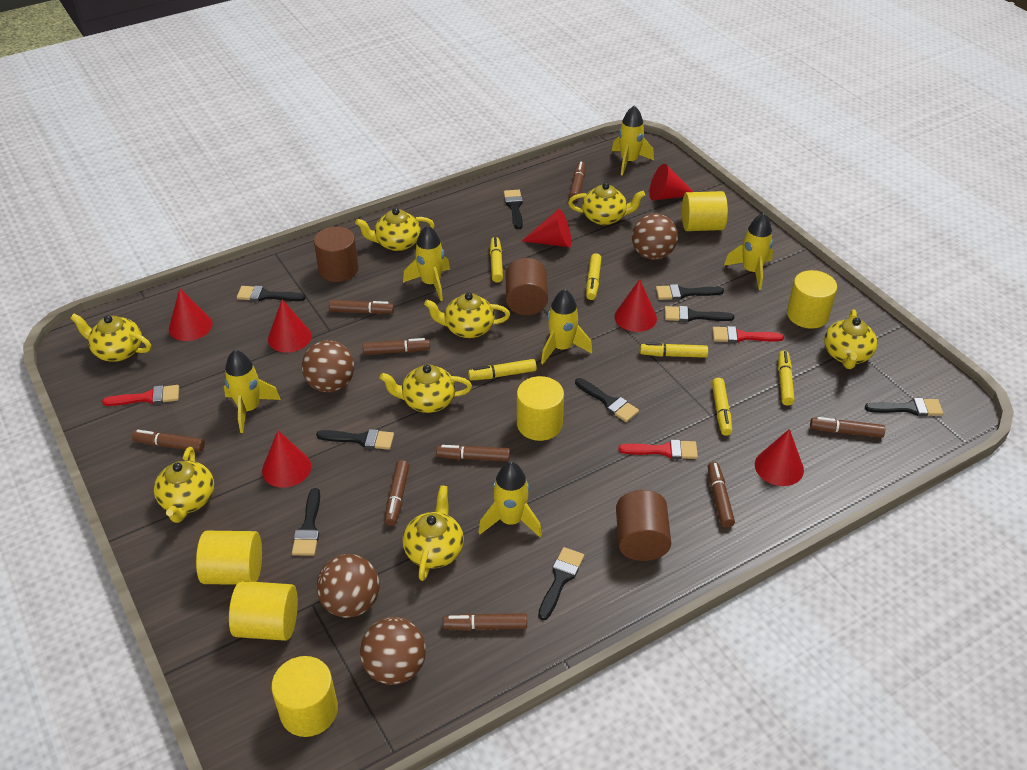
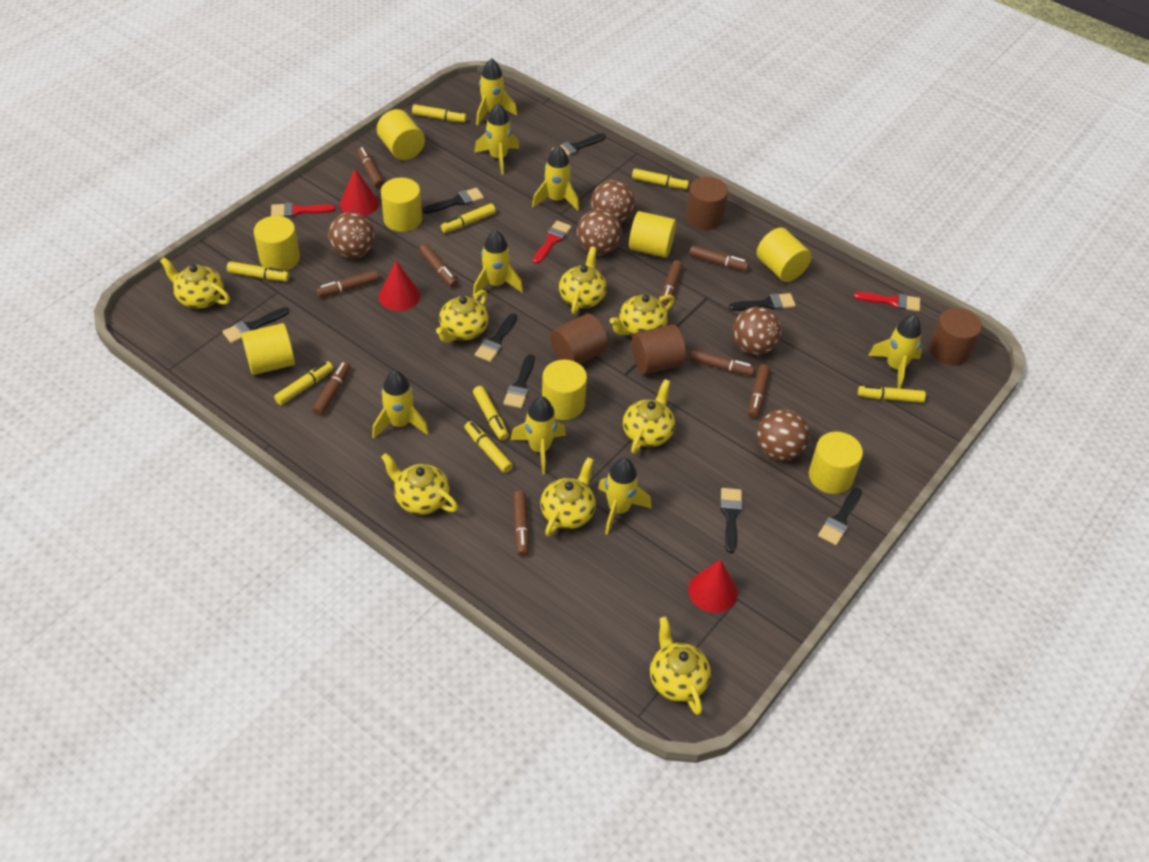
black brush: 9 -> 8
brown ball: 4 -> 5
brown cylinder: 3 -> 4
red cone: 7 -> 3
yellow cylinder: 6 -> 8
yellow marker: 6 -> 8
yellow rocket: 6 -> 8

